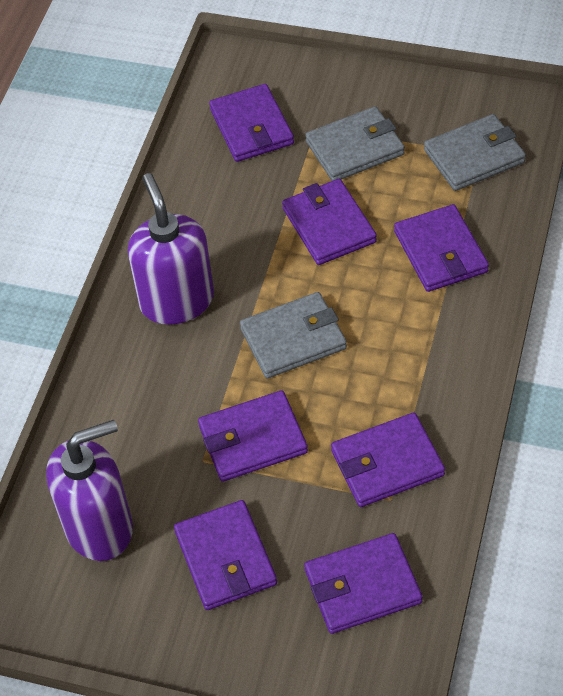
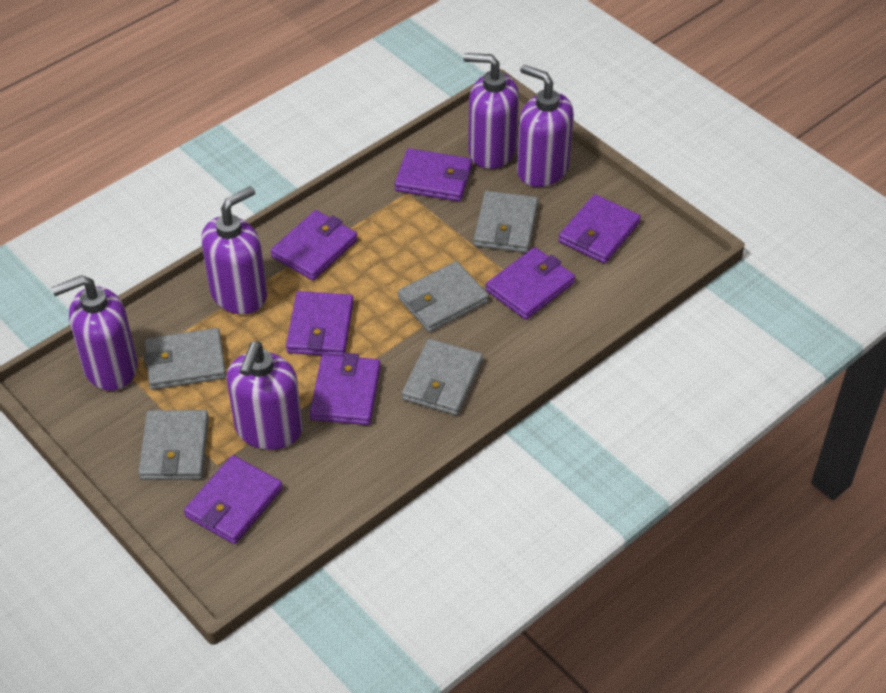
grey wallet: 3 -> 5
purple soap dispenser: 2 -> 5

